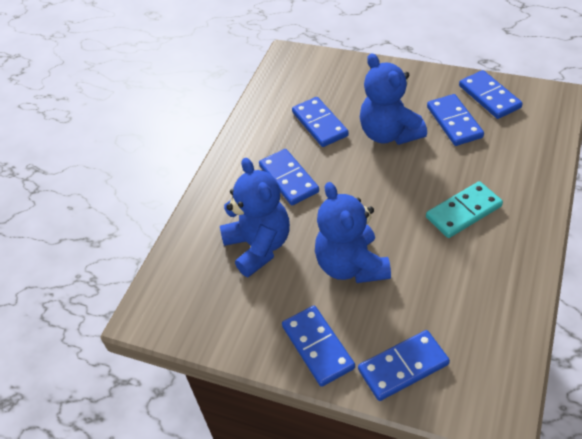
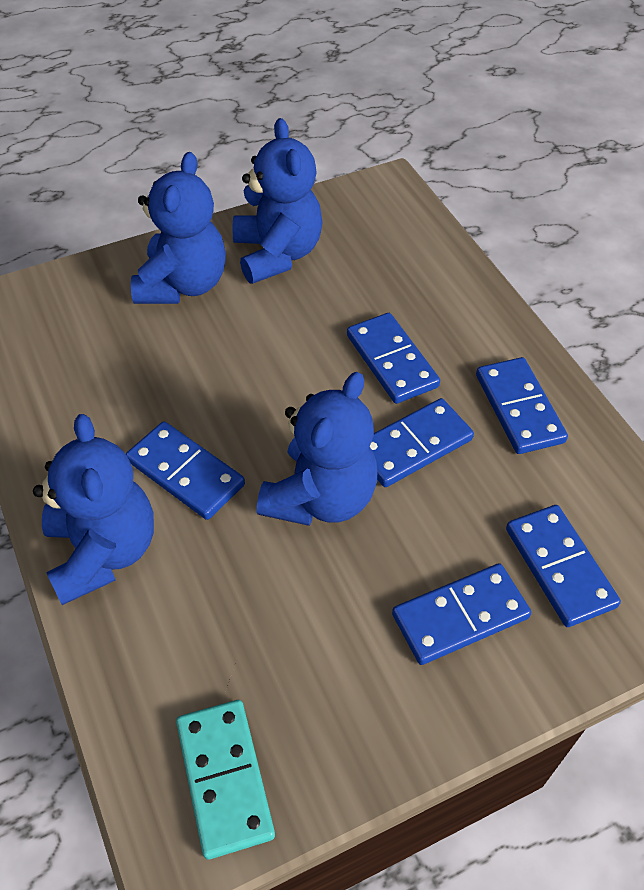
blue teddy bear: 3 -> 4

